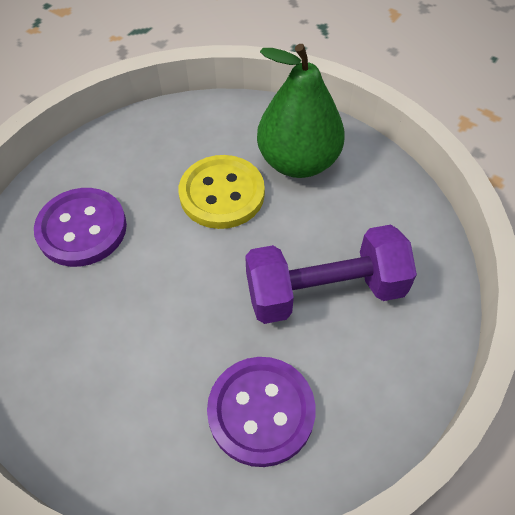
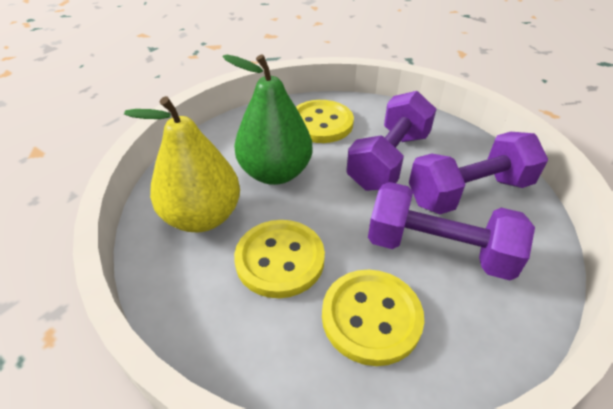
purple button: 2 -> 0
purple dumbbell: 1 -> 3
yellow button: 1 -> 3
yellow pear: 0 -> 1

